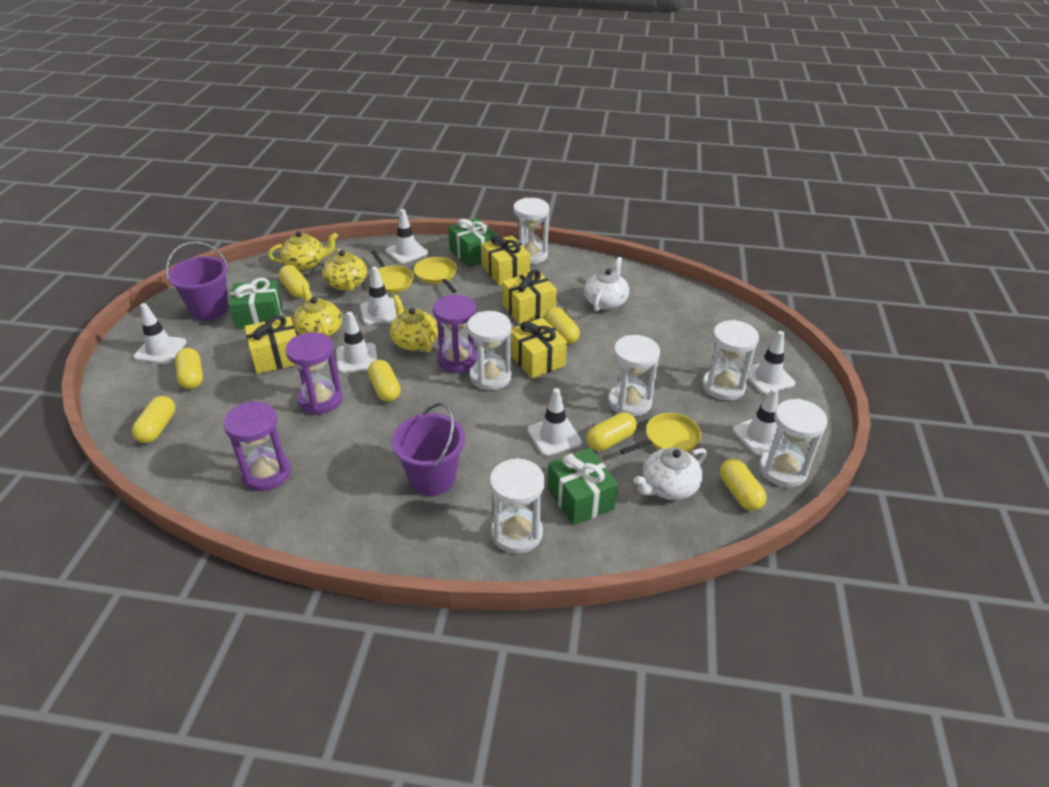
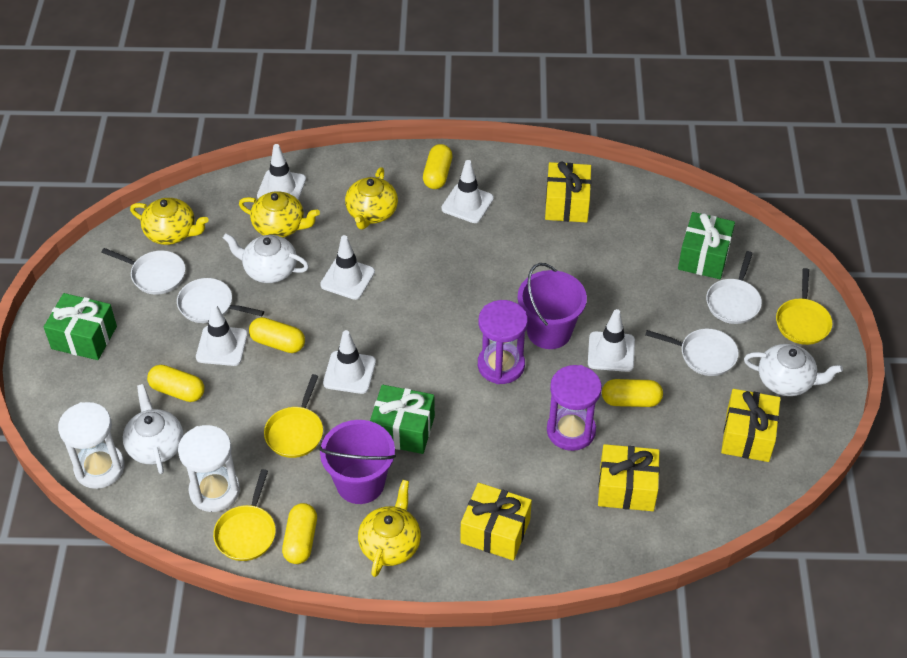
purple hourglass: 3 -> 2
white hourglass: 6 -> 2
white pan: 0 -> 4
white teapot: 2 -> 3
white traffic cone: 7 -> 6
yellow capsule: 7 -> 5

